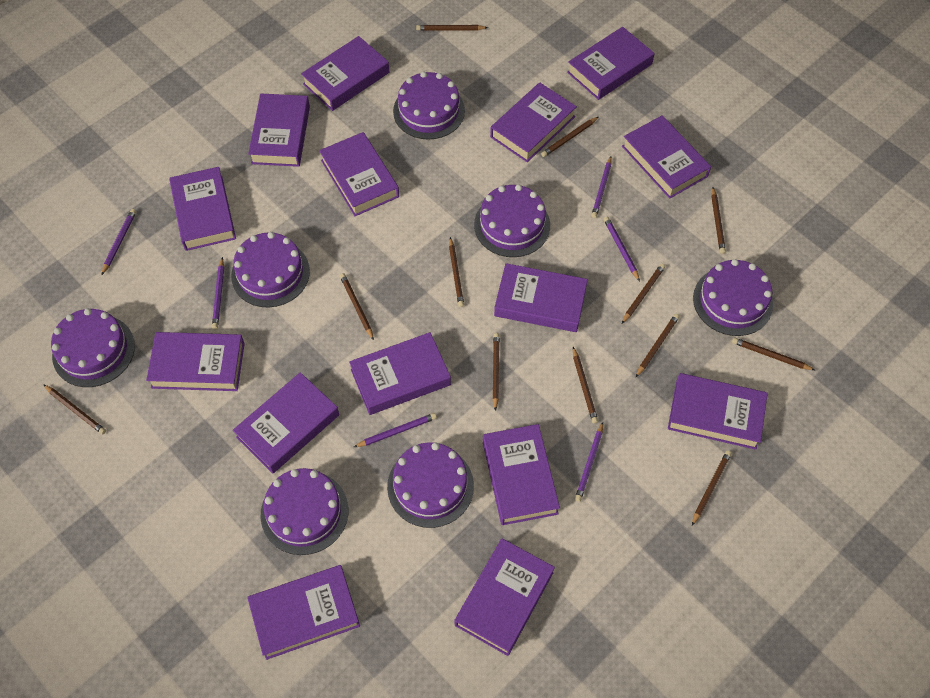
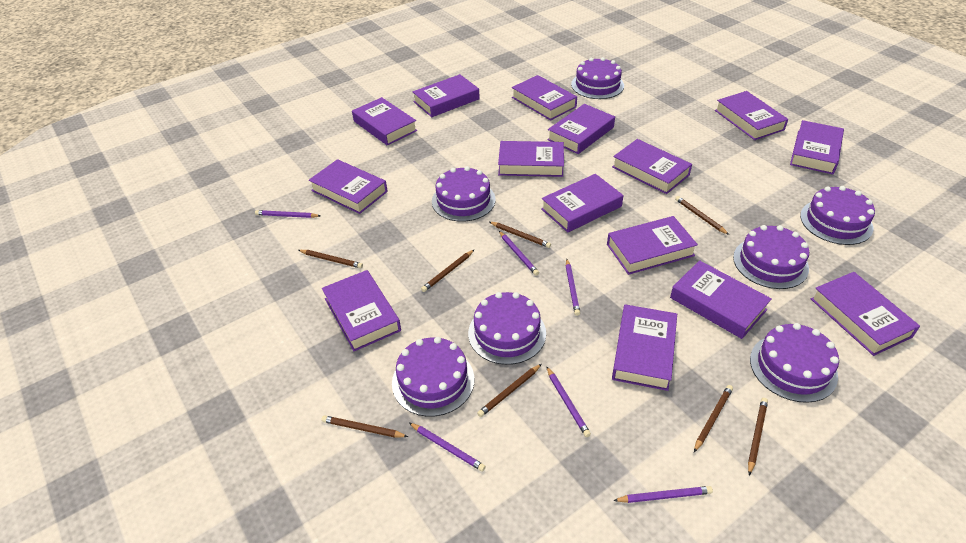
brown pencil: 12 -> 8

